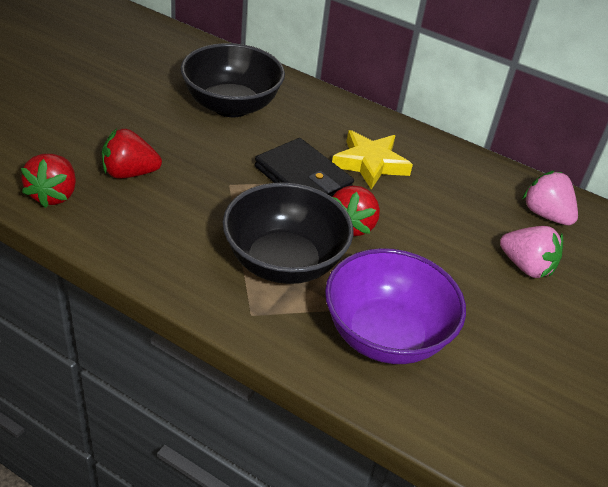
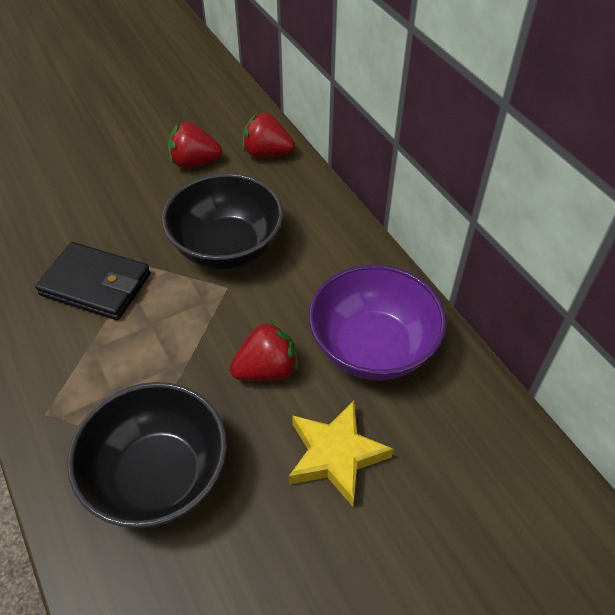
pink strawberry: 2 -> 0

